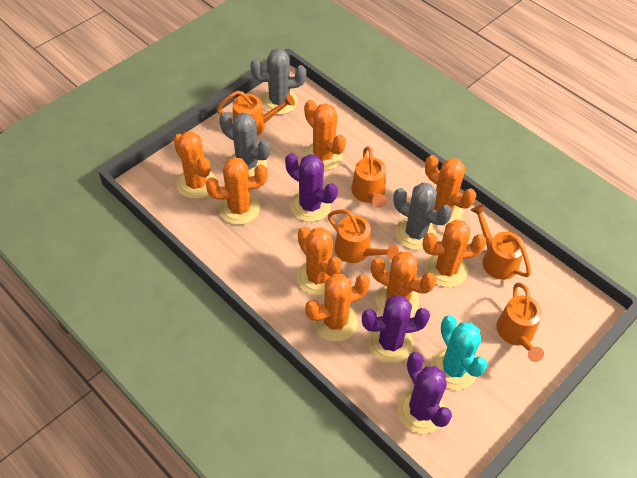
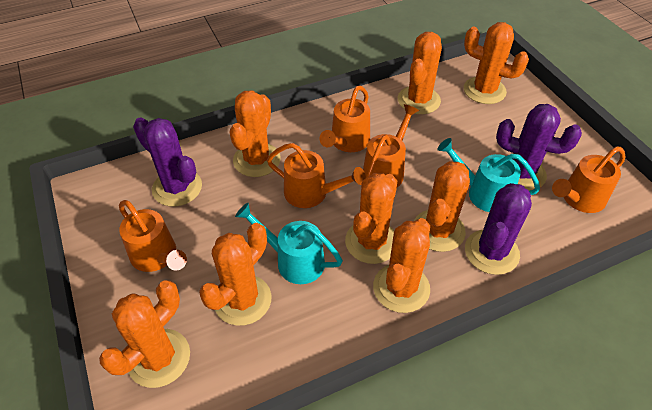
grey cactus: 3 -> 0
turquoise cactus: 1 -> 0
turquoise watering can: 0 -> 2

